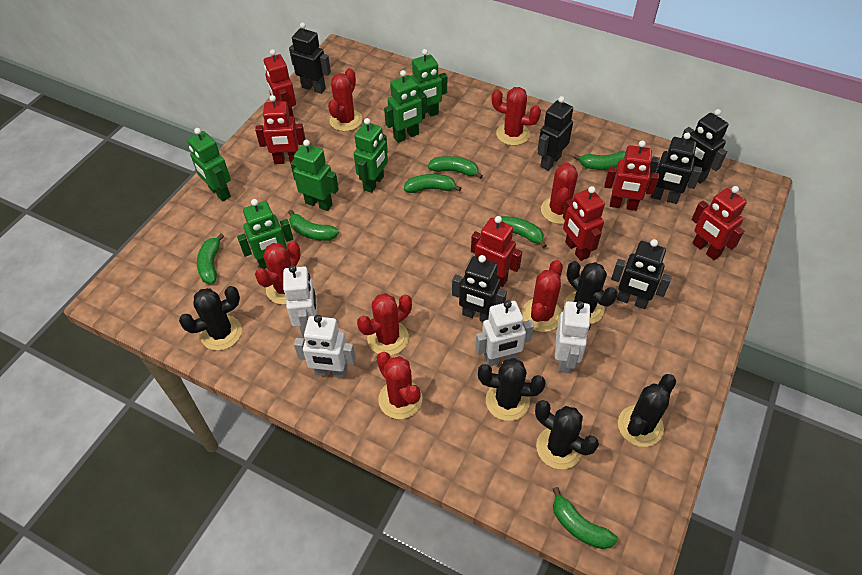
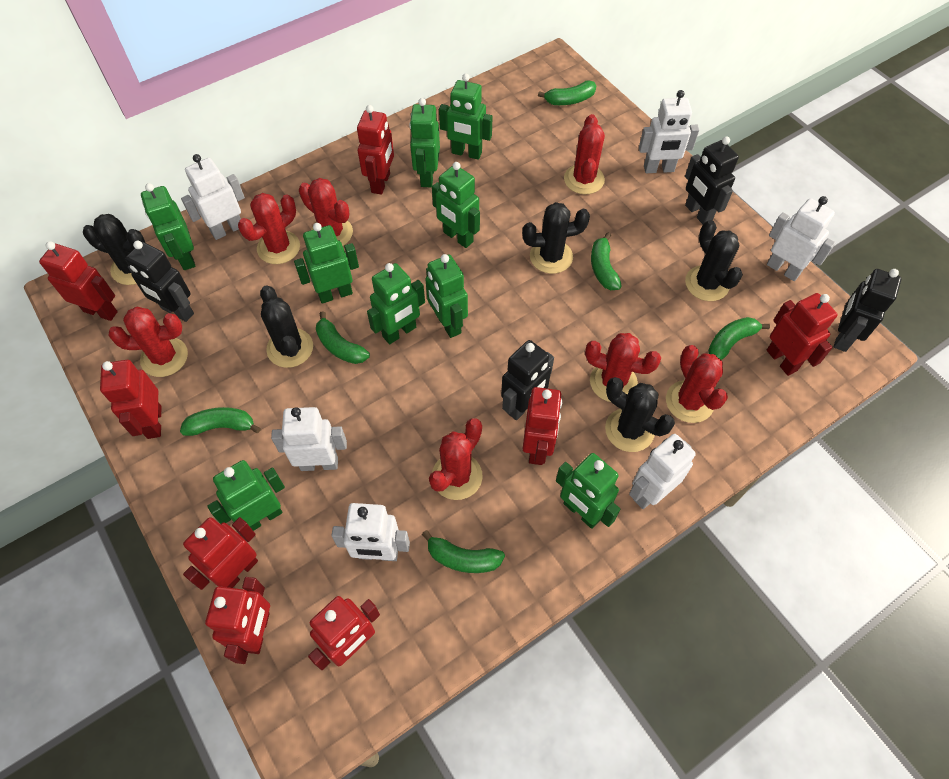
black robot: 6 -> 4
green banana: 7 -> 6
green robot: 6 -> 9
red robot: 6 -> 8
white robot: 4 -> 6

